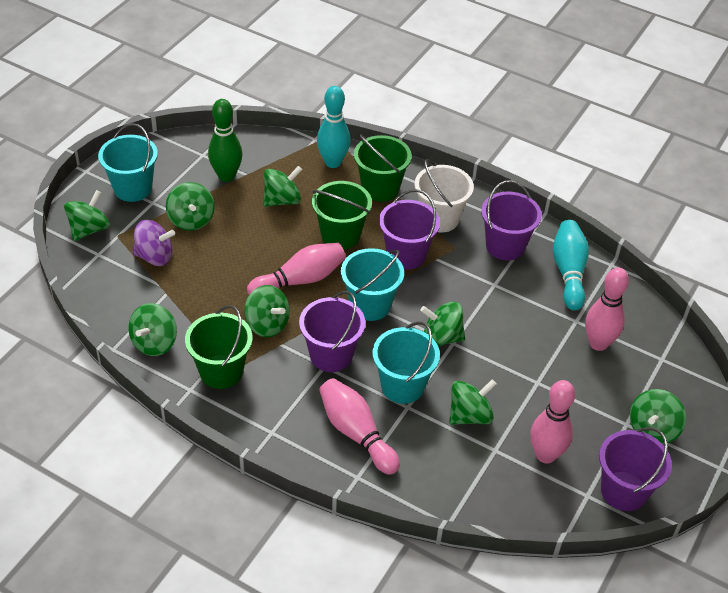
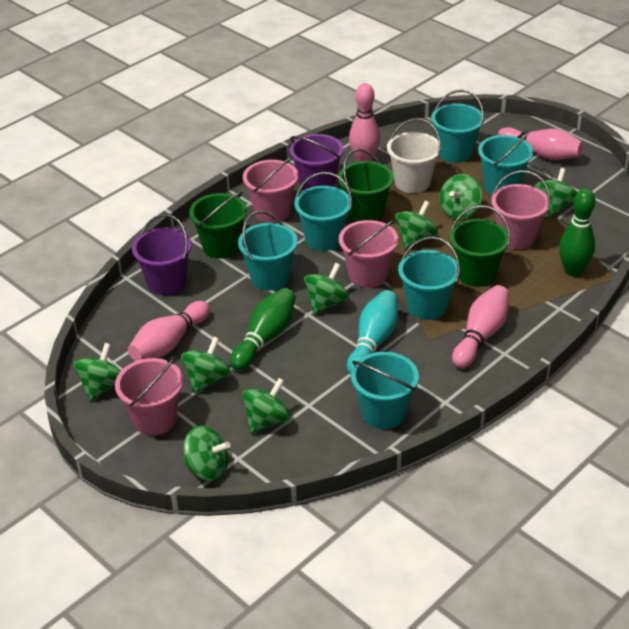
green bowling pin: 1 -> 2
pink bucket: 0 -> 4
purple bucket: 4 -> 2
purple spinning top: 1 -> 0
turquoise bowling pin: 2 -> 1
turquoise bucket: 3 -> 6

